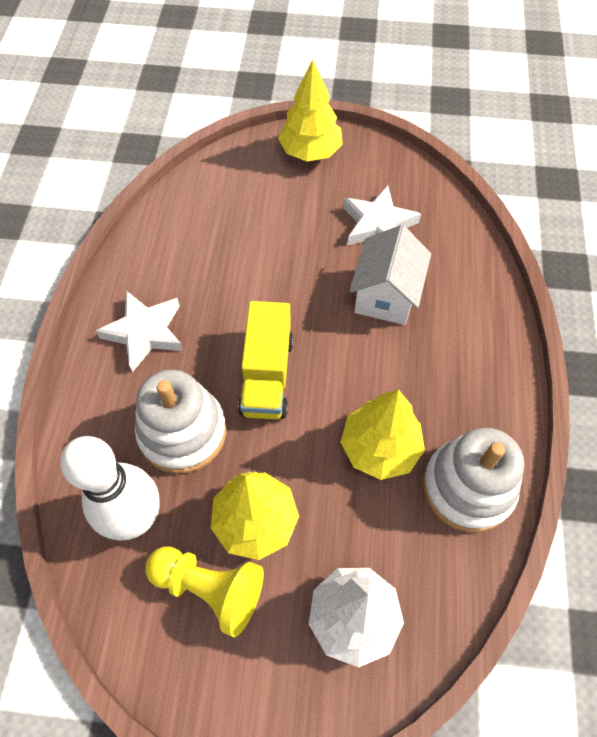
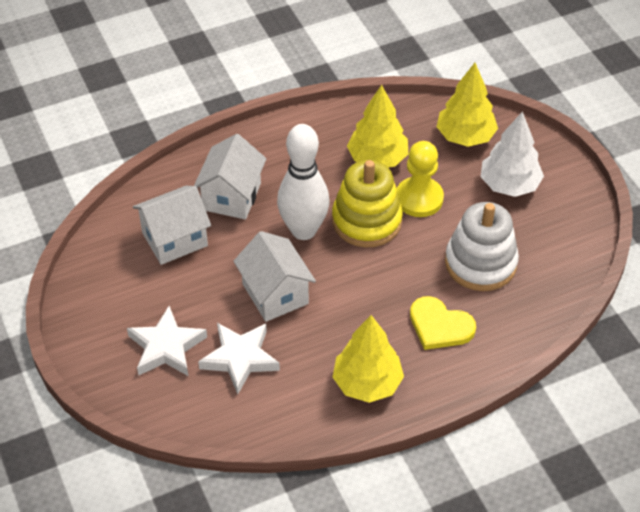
white house: 1 -> 3
white stacking toy: 2 -> 1
yellow heart: 0 -> 1
yellow stacking toy: 0 -> 1
yellow truck: 1 -> 0

